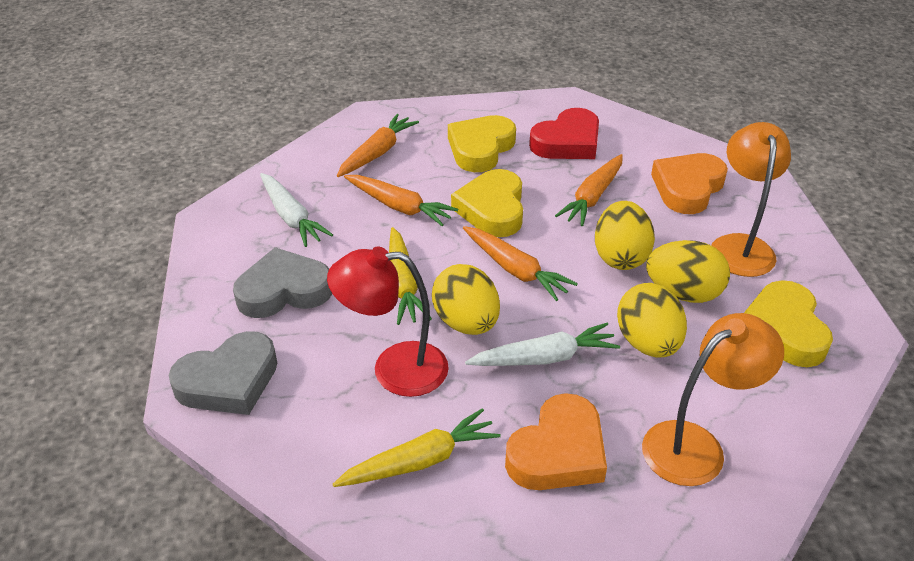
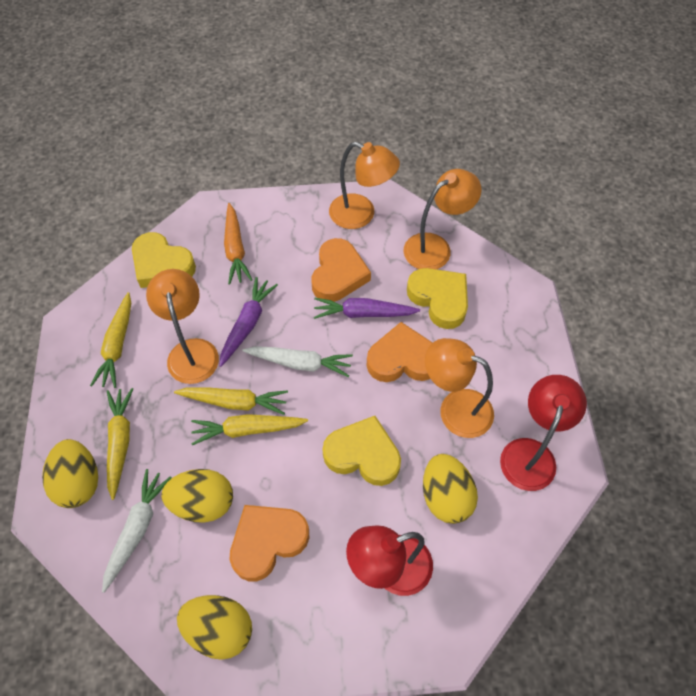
grey heart: 2 -> 0
orange carrot: 4 -> 1
orange heart: 2 -> 3
orange lamp: 2 -> 4
purple carrot: 0 -> 2
red heart: 1 -> 0
red lamp: 1 -> 2
yellow carrot: 2 -> 4

